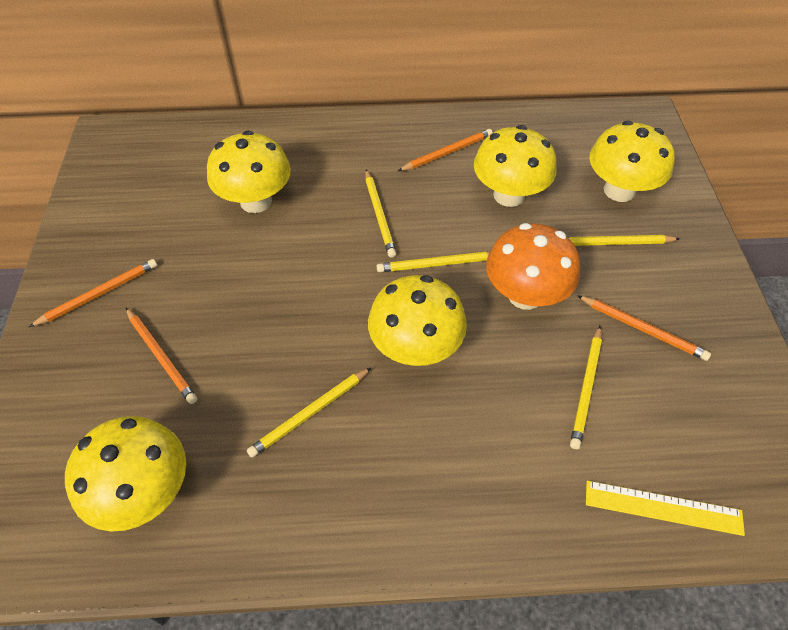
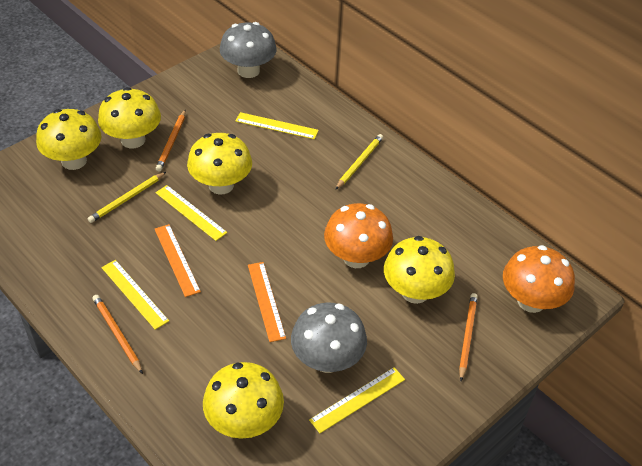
grey mushroom: 0 -> 2
orange mushroom: 1 -> 2
orange pencil: 4 -> 3
orange ruler: 0 -> 2
yellow pencil: 5 -> 2
yellow ruler: 1 -> 4

